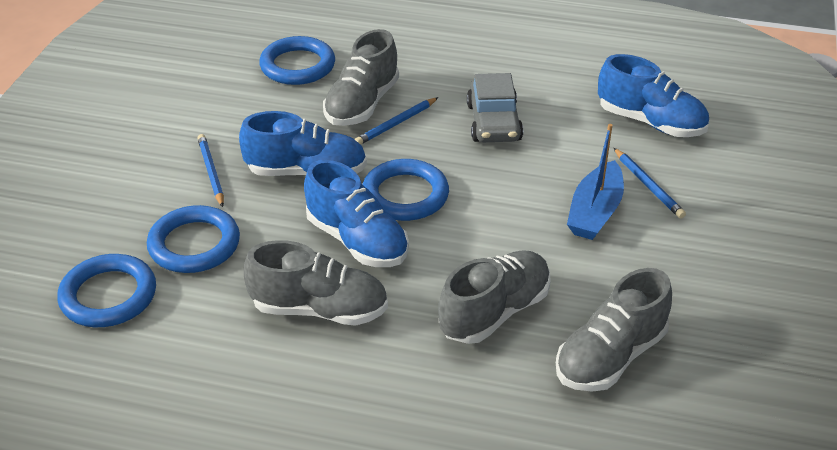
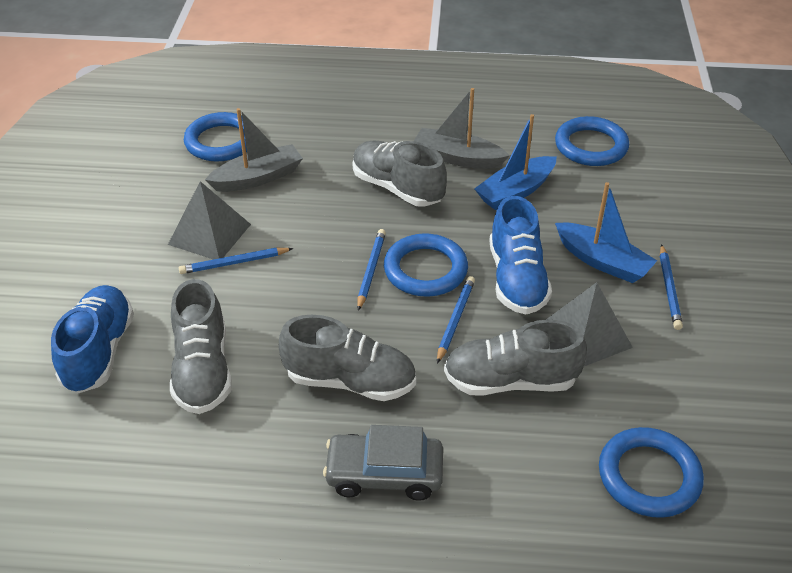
blue boat: 1 -> 2
blue pencil: 3 -> 4
blue shoe: 3 -> 2
grey boat: 0 -> 2
grey pyramid: 0 -> 2

